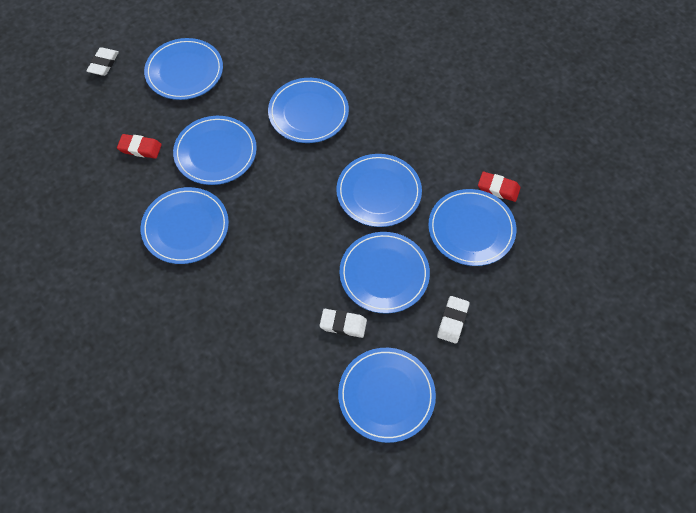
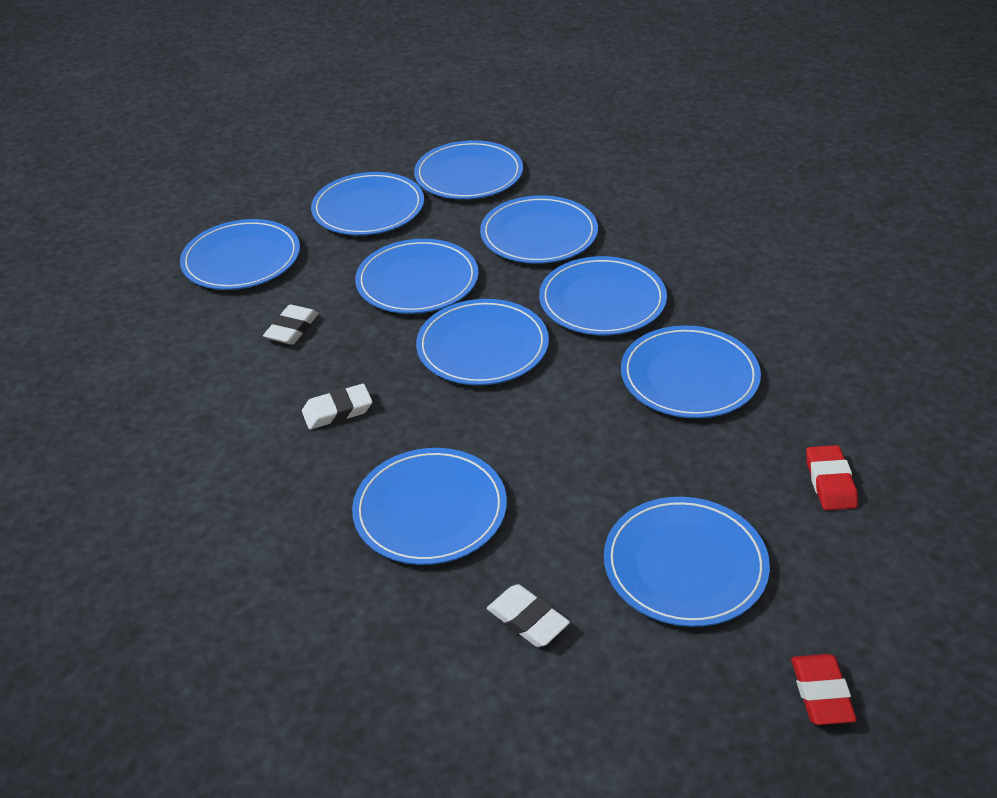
blue plate: 8 -> 10

